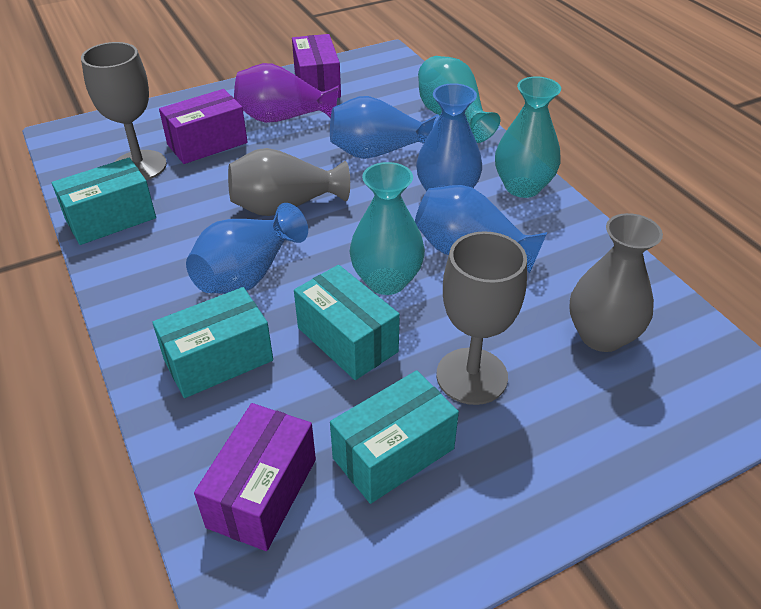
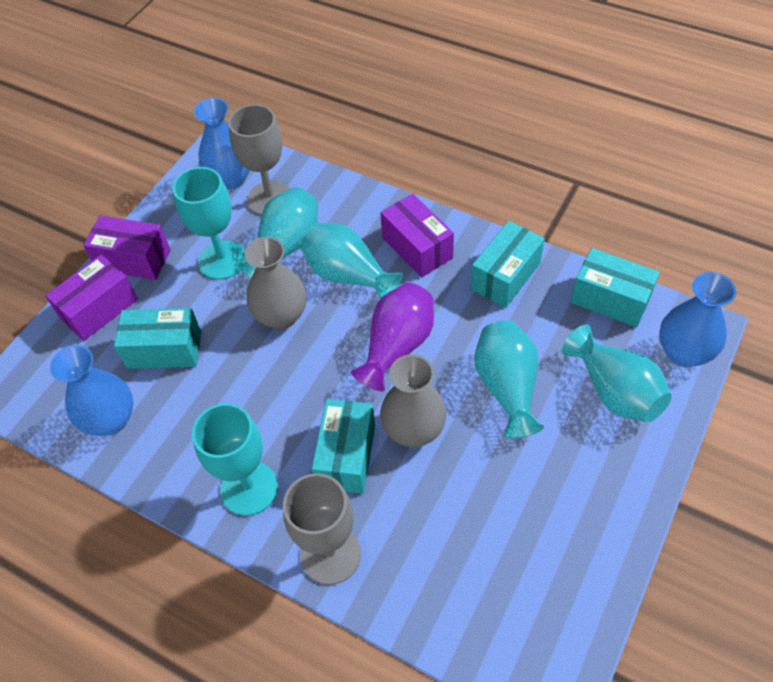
blue vase: 4 -> 3
turquoise goblet: 0 -> 2
turquoise vase: 3 -> 4

